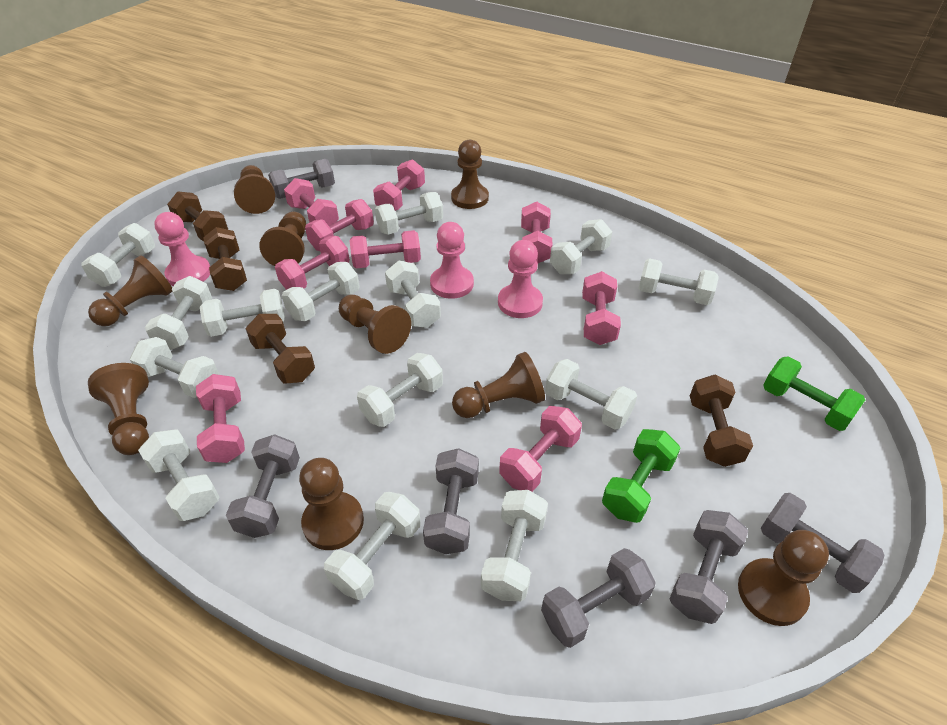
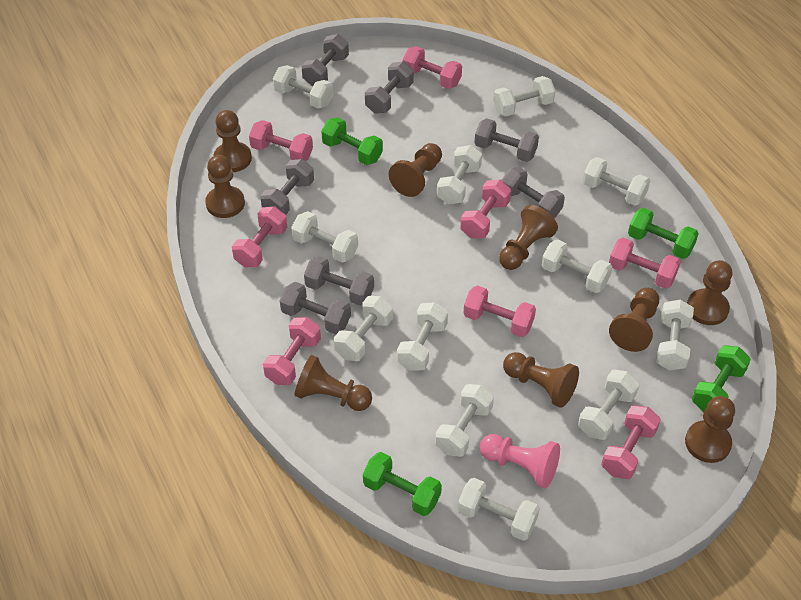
brown dumbbell: 4 -> 0
green dumbbell: 2 -> 4
grey dumbbell: 6 -> 7
pink dumbbell: 9 -> 8
pink pawn: 3 -> 1
white dumbbell: 14 -> 12

